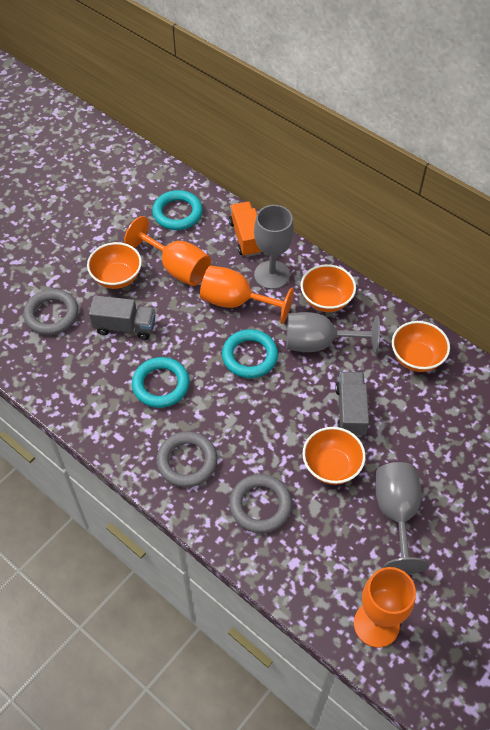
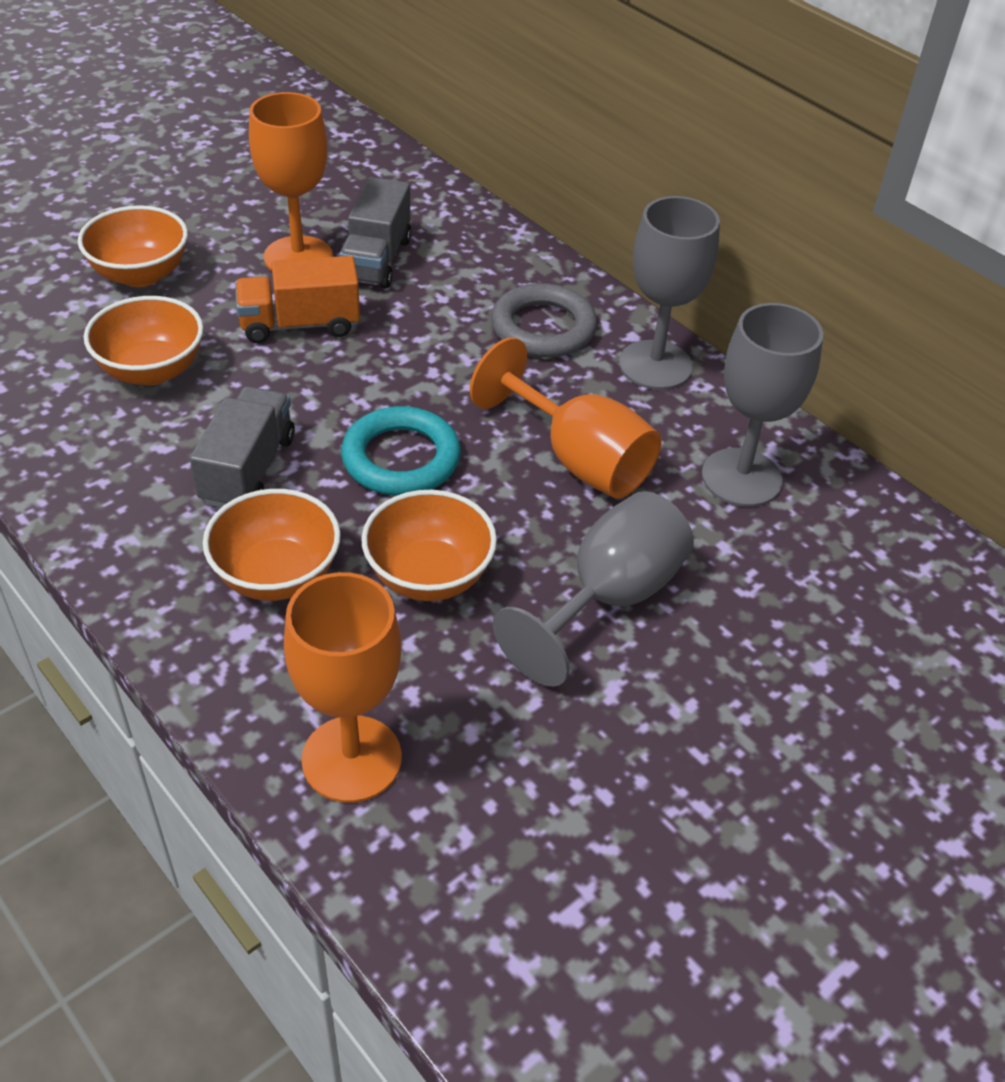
grey ring: 3 -> 1
turquoise ring: 3 -> 1

